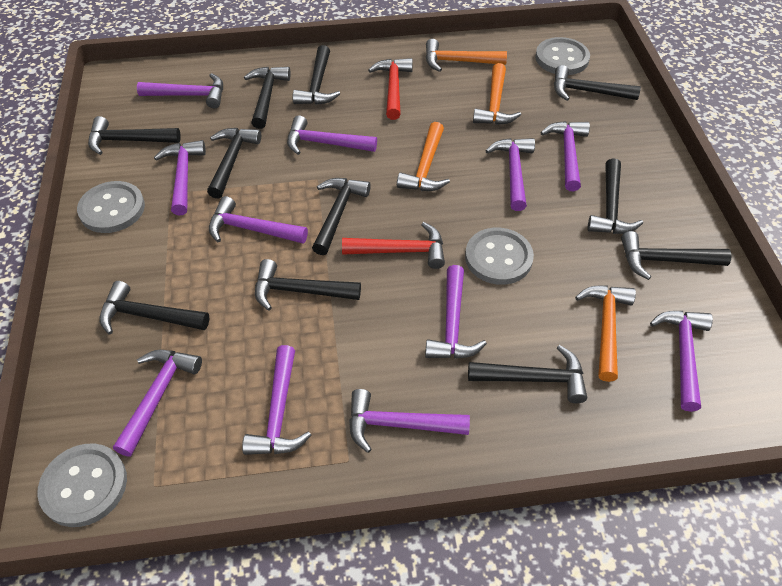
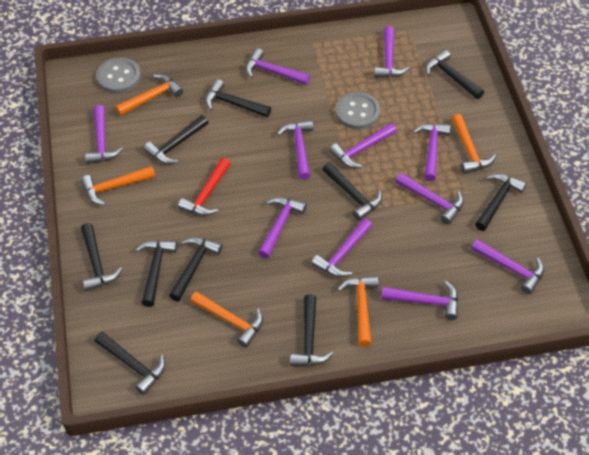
black hammer: 11 -> 10
grey button: 4 -> 2
orange hammer: 4 -> 5
red hammer: 2 -> 1

